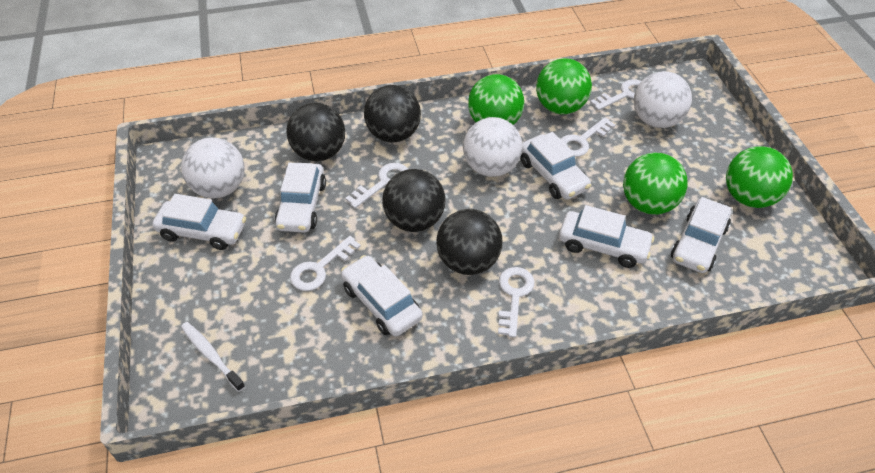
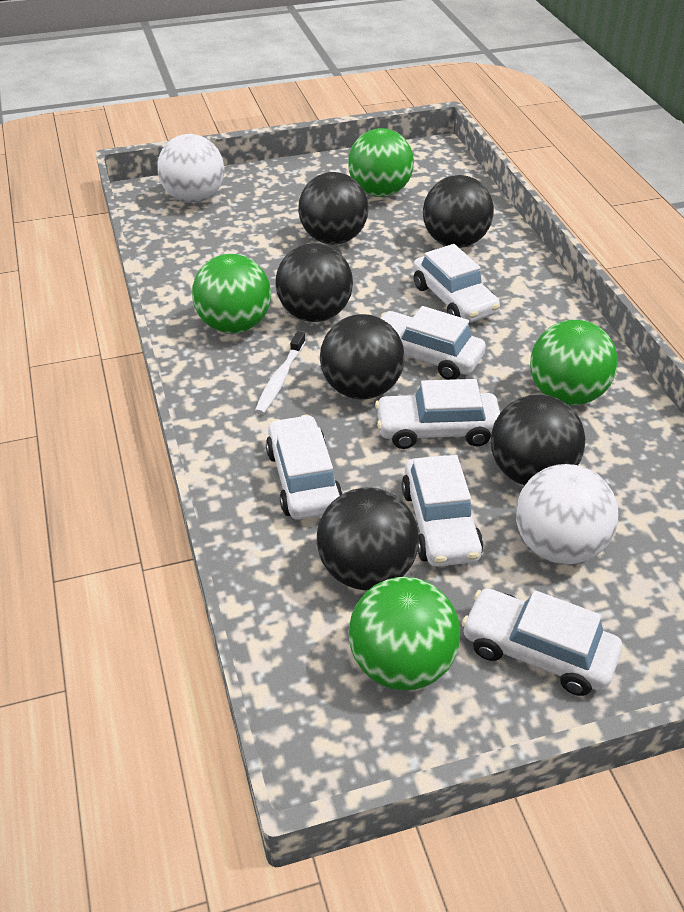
black ball: 4 -> 6
white ball: 3 -> 2
white key: 5 -> 0

